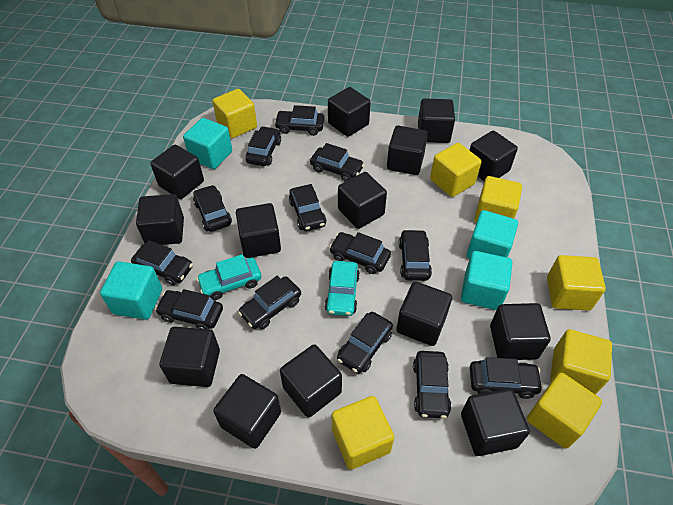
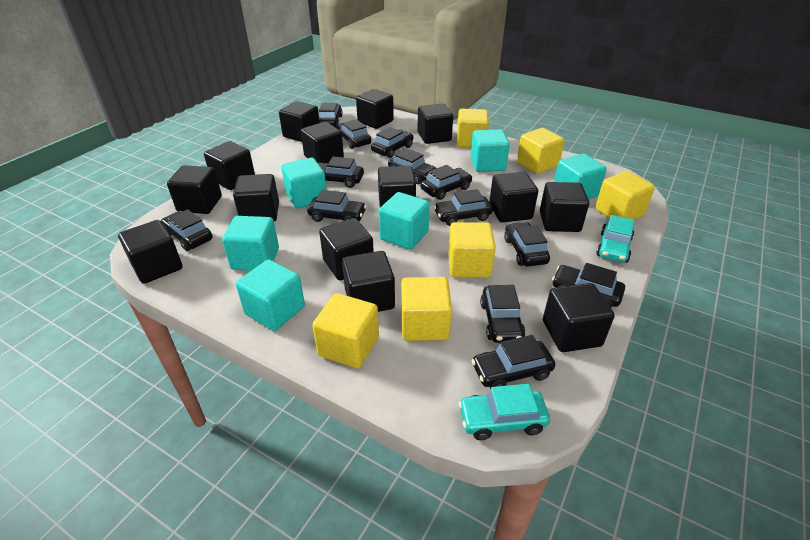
turquoise cube: 4 -> 6
yellow cube: 7 -> 6

